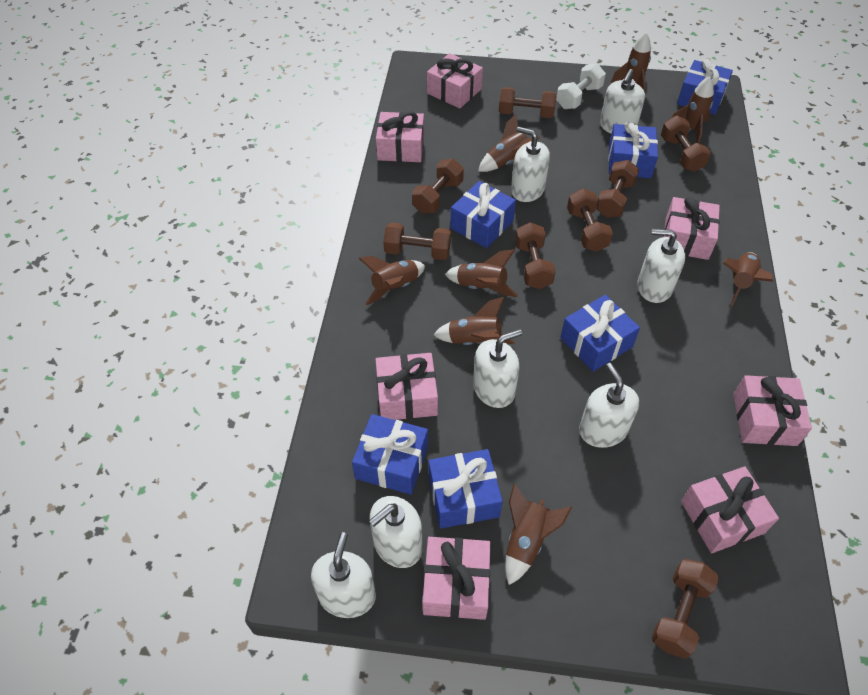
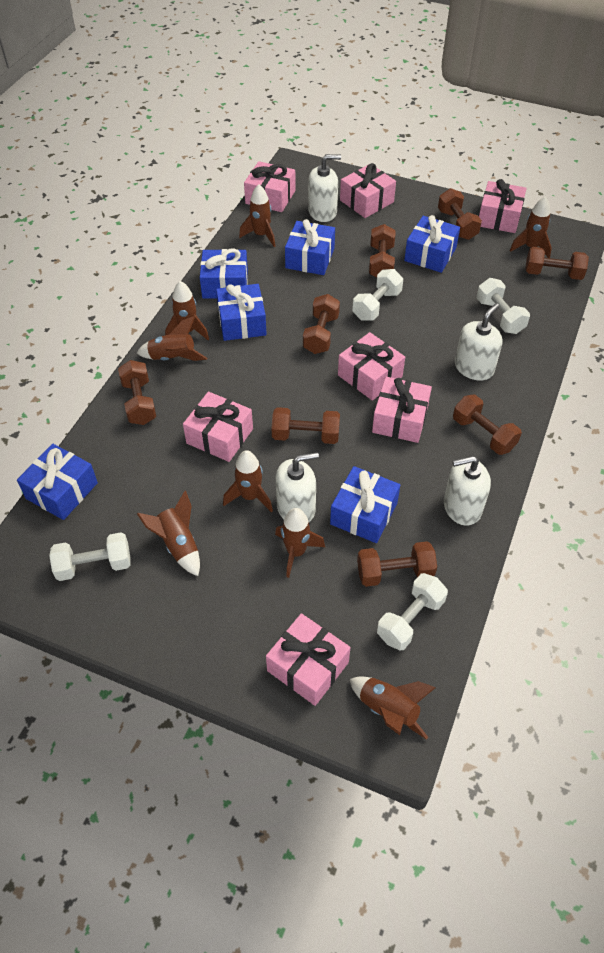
white dumbbell: 1 -> 4
white soap dispenser: 7 -> 4

